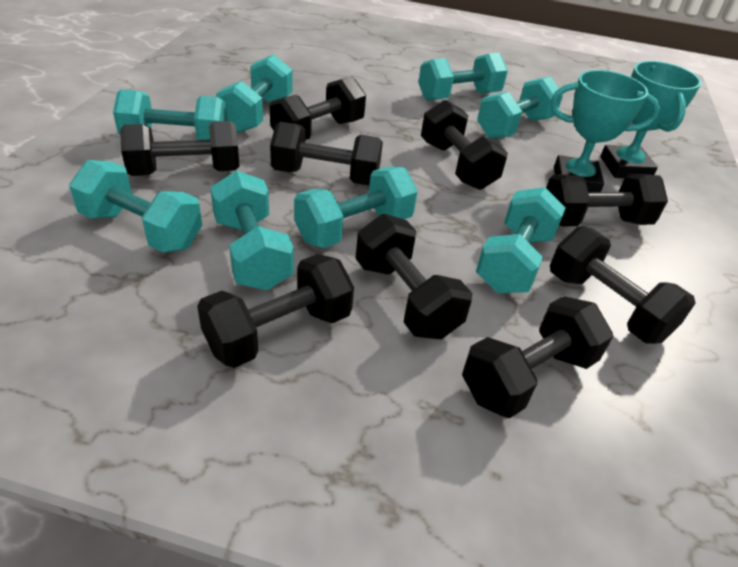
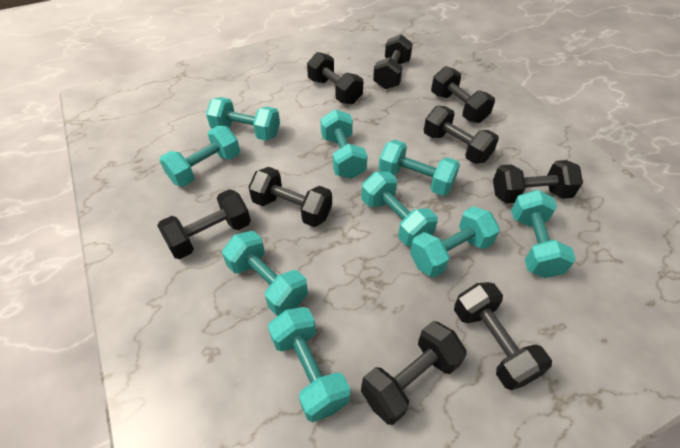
turquoise dumbbell: 8 -> 9
turquoise trophy: 2 -> 0

